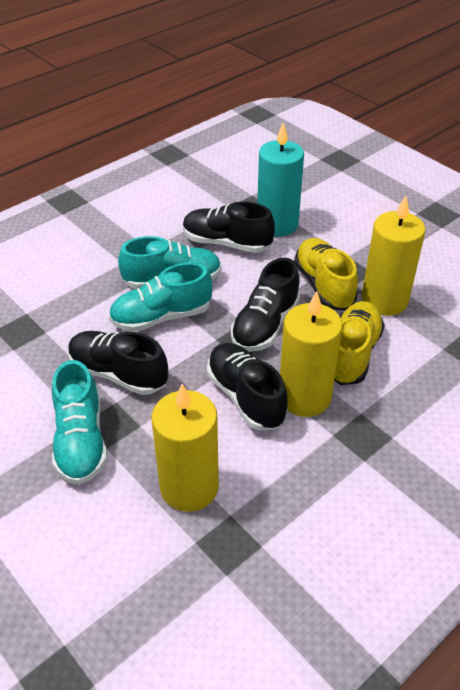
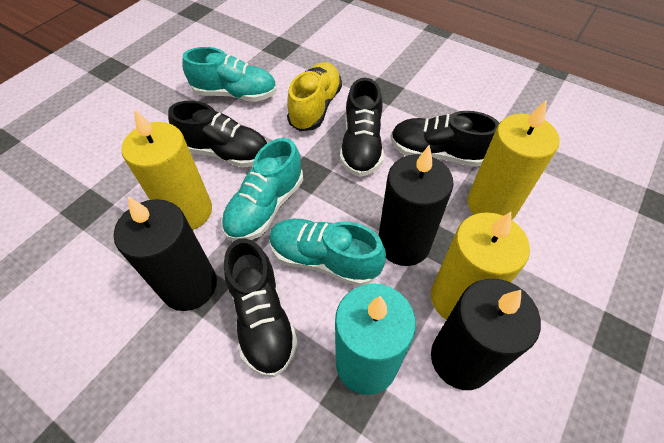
black candle: 0 -> 3
yellow shoe: 2 -> 1

